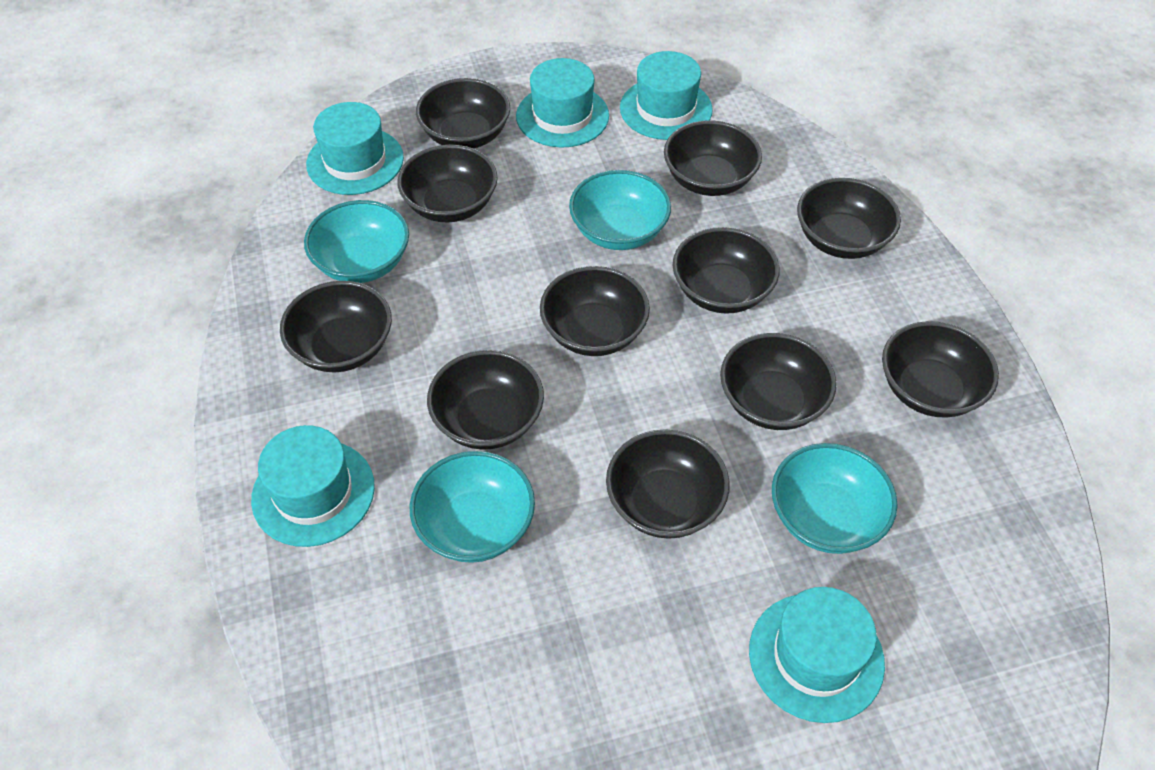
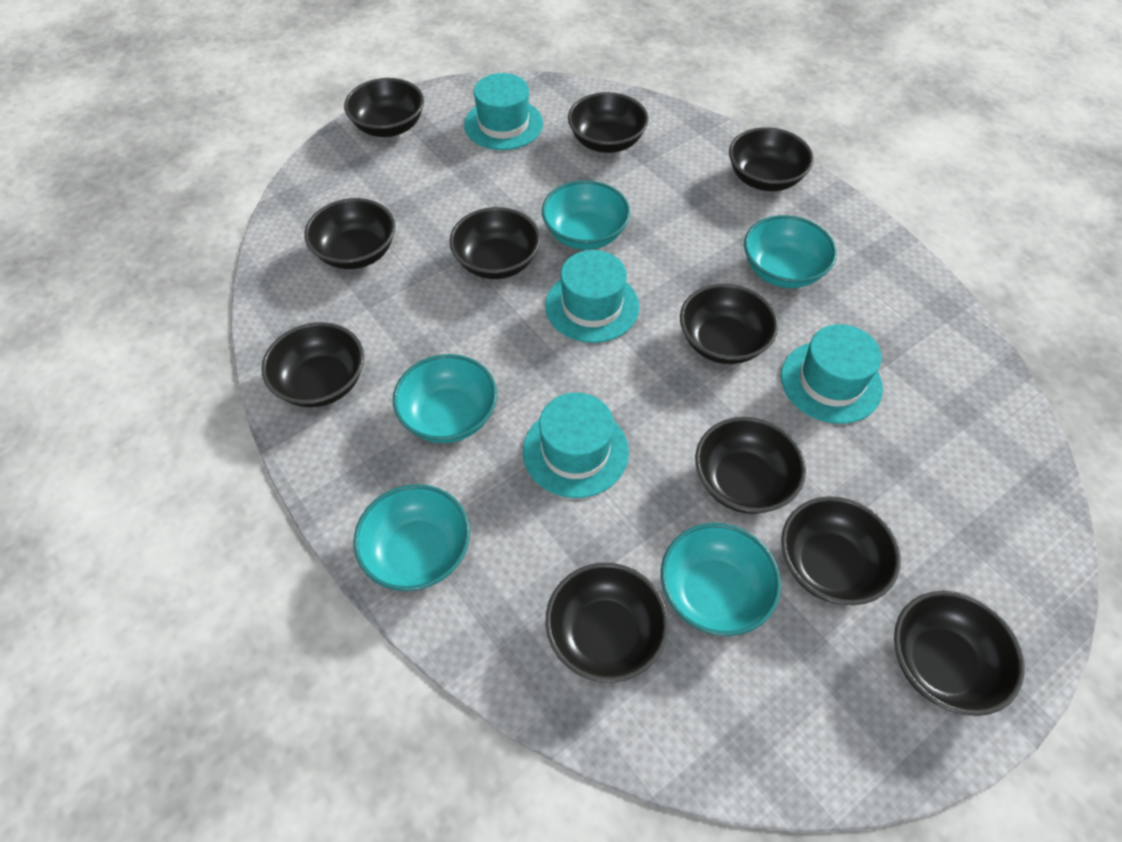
turquoise bowl: 4 -> 5
turquoise hat: 5 -> 4

